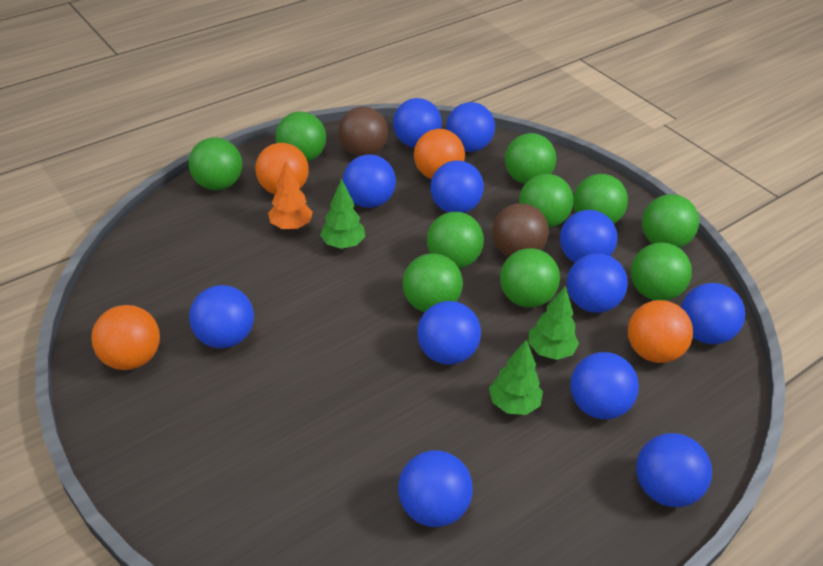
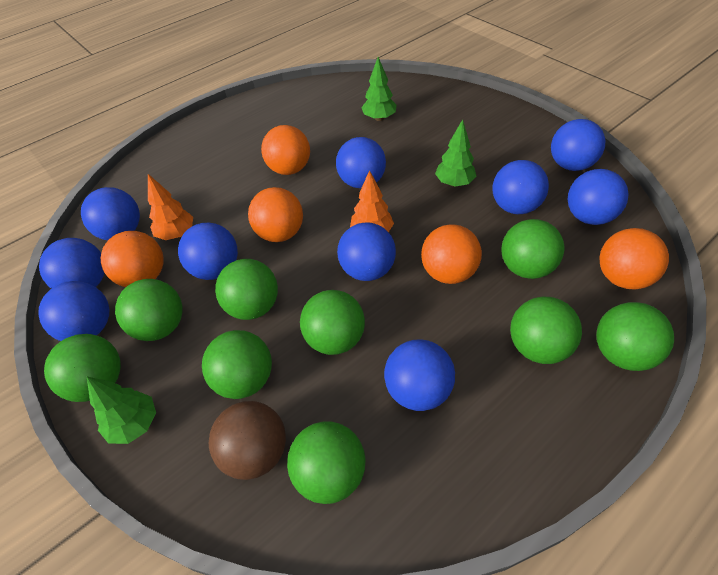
blue ball: 12 -> 10
brown ball: 2 -> 1
green ball: 10 -> 9
orange ball: 4 -> 5
orange tree: 1 -> 2

